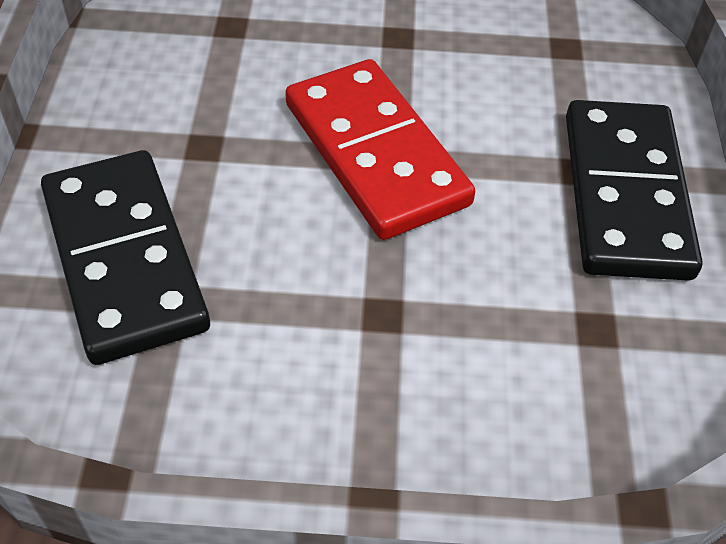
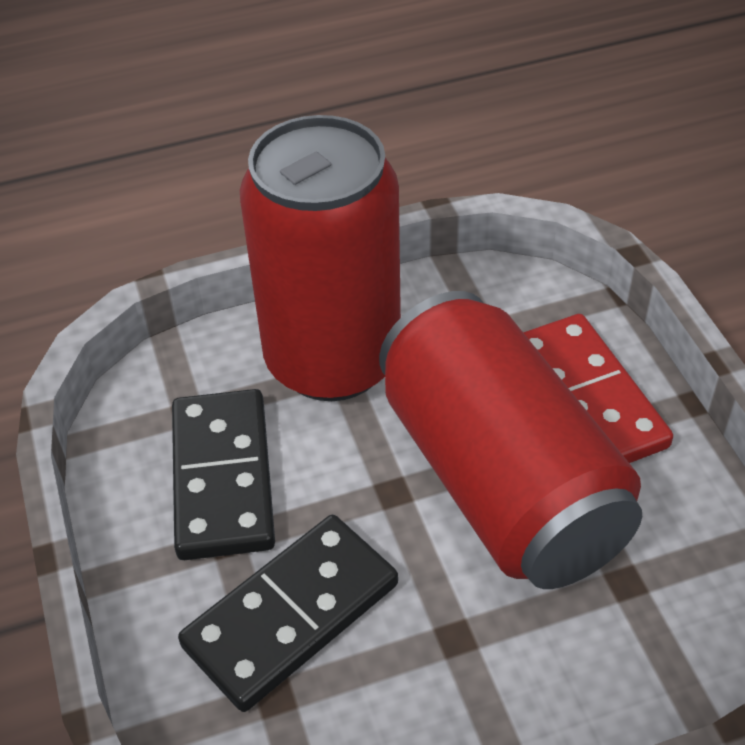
red can: 0 -> 2

